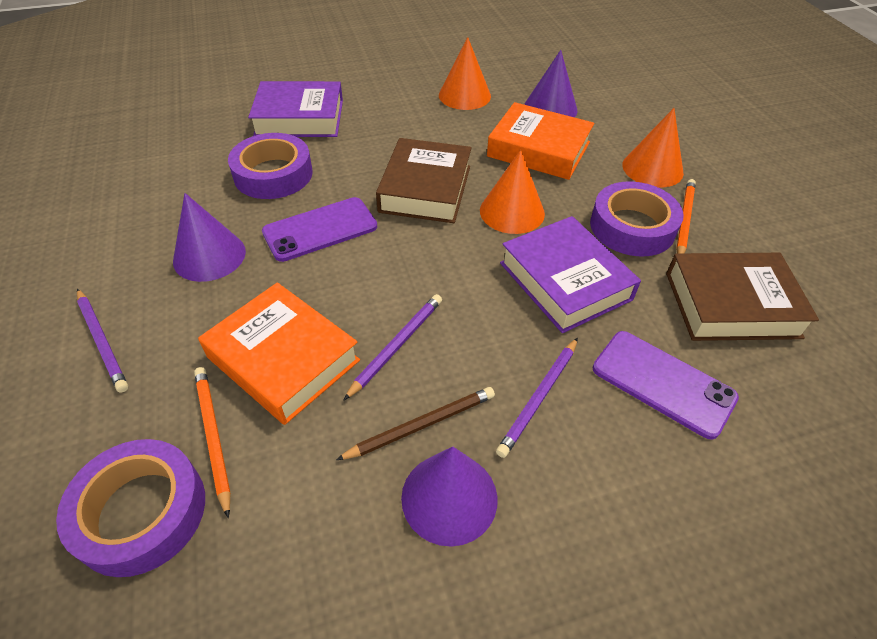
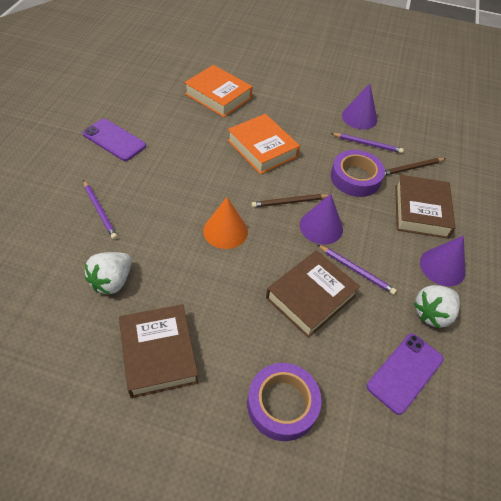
brown book: 2 -> 3
brown pencil: 1 -> 2
orange cone: 3 -> 1
orange pencil: 2 -> 0
purple book: 2 -> 0
purple tape: 3 -> 2
white strawberry: 0 -> 2

